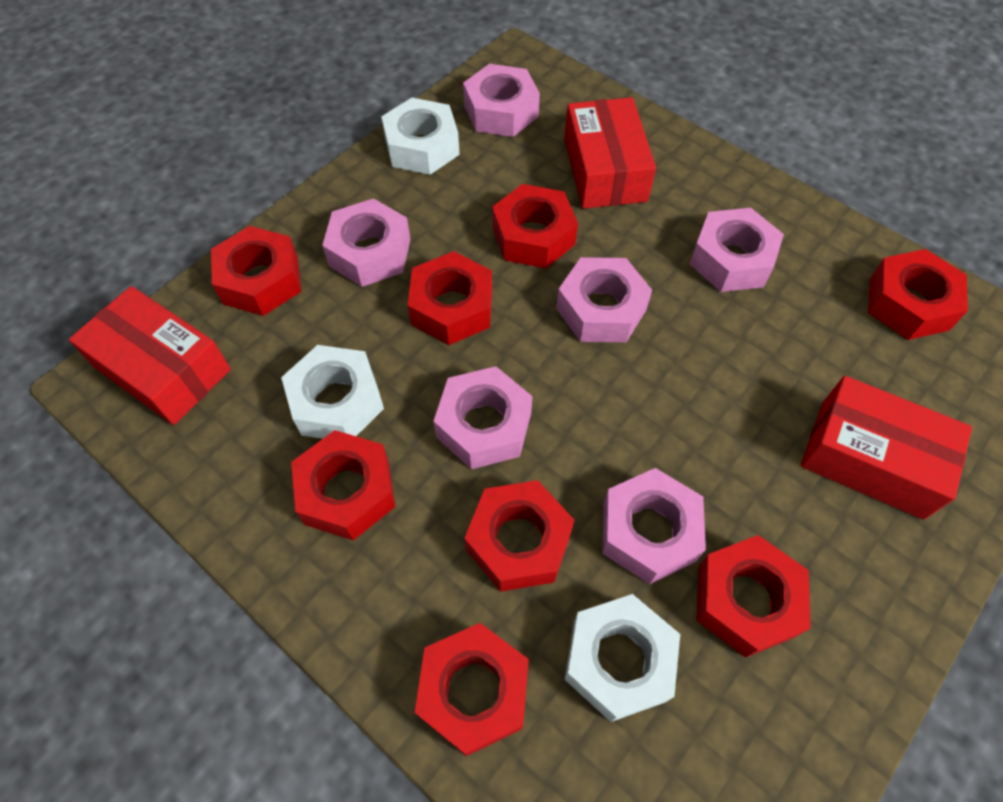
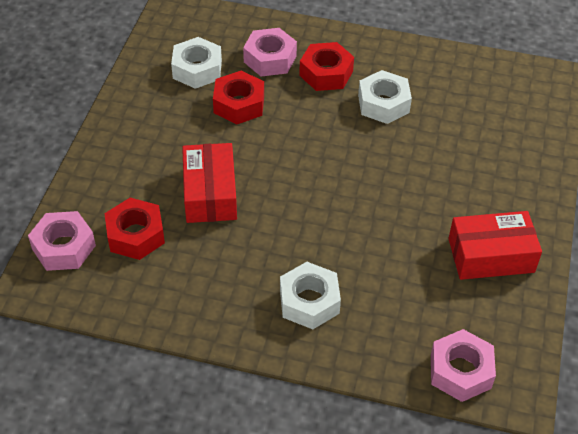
pink nut: 6 -> 3
red box: 3 -> 2
red nut: 8 -> 3

